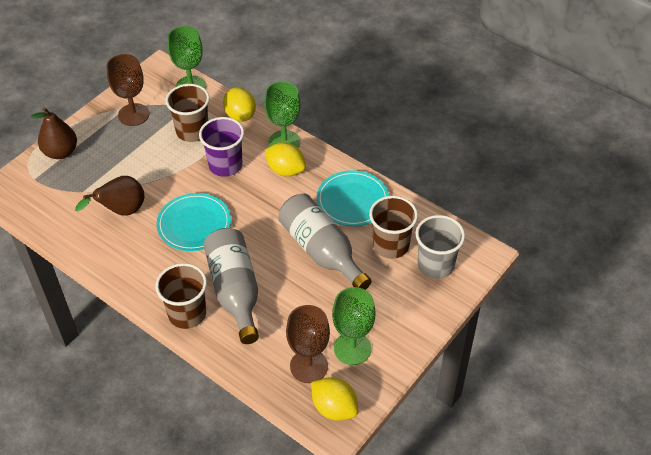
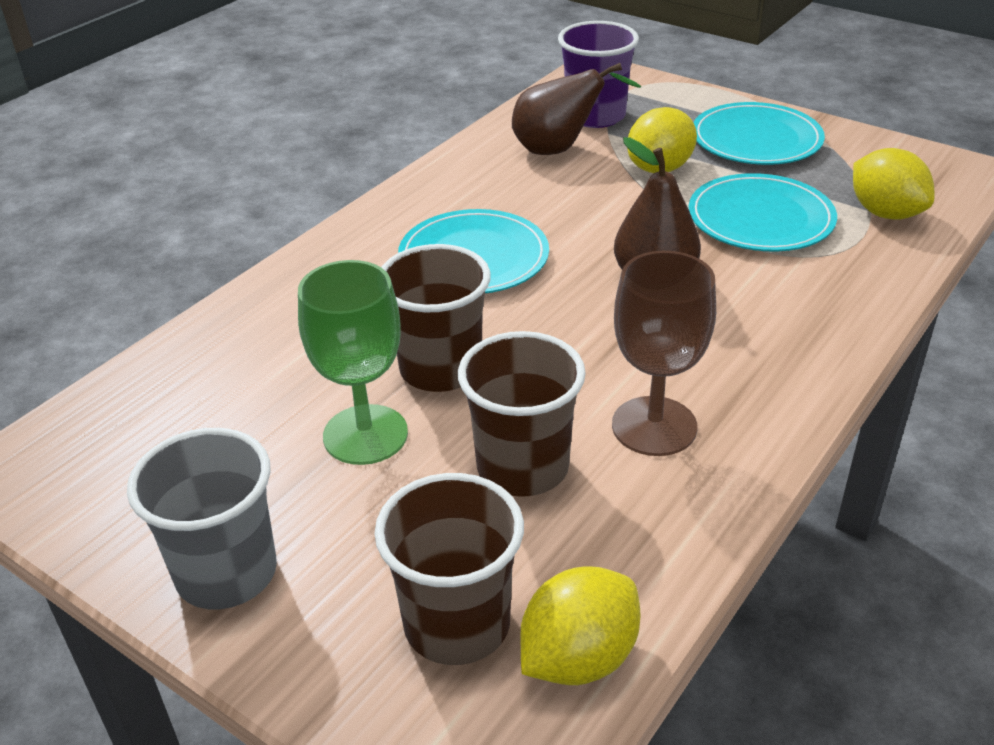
brown goblet: 2 -> 1
green goblet: 3 -> 1
grey bottle: 2 -> 0
turquoise plate: 2 -> 3

